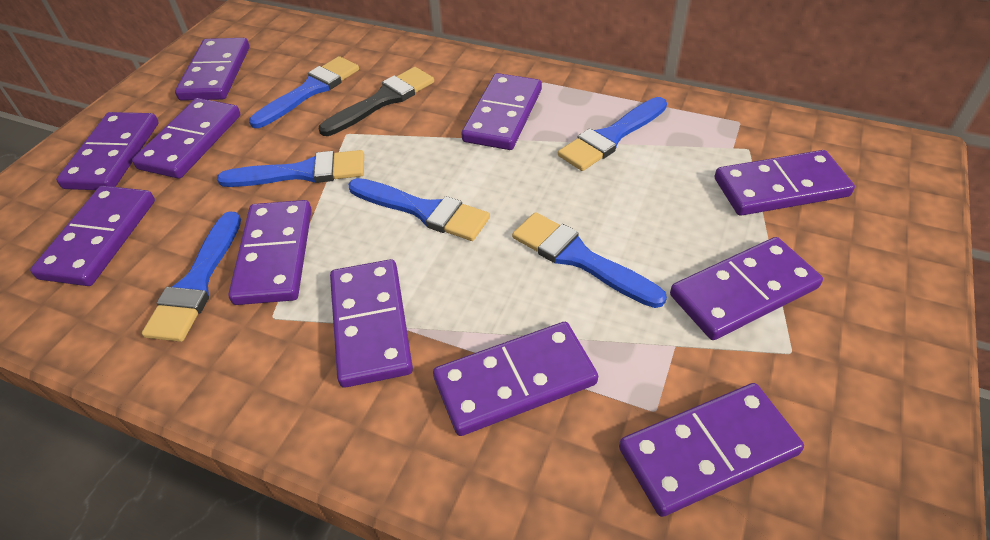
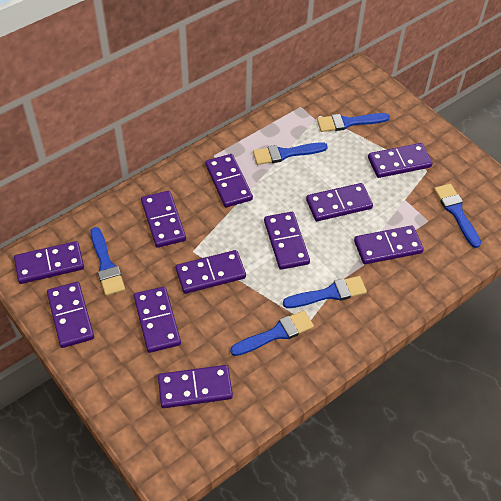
black brush: 1 -> 0

